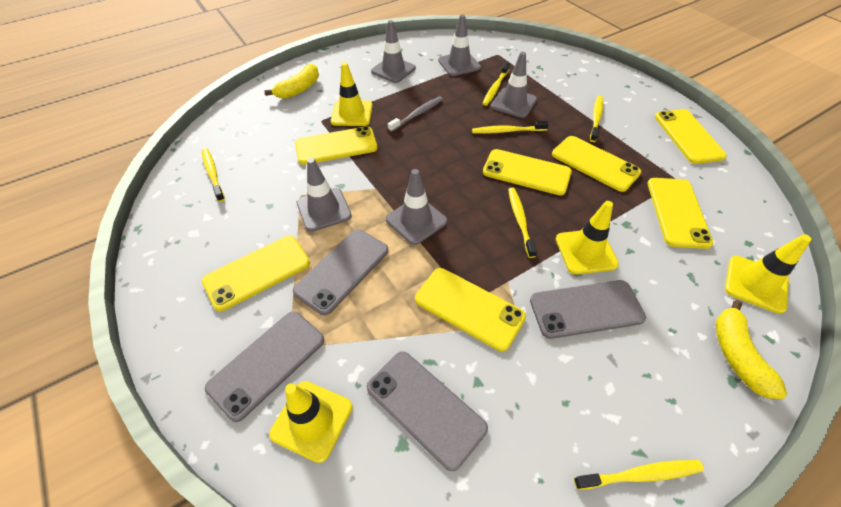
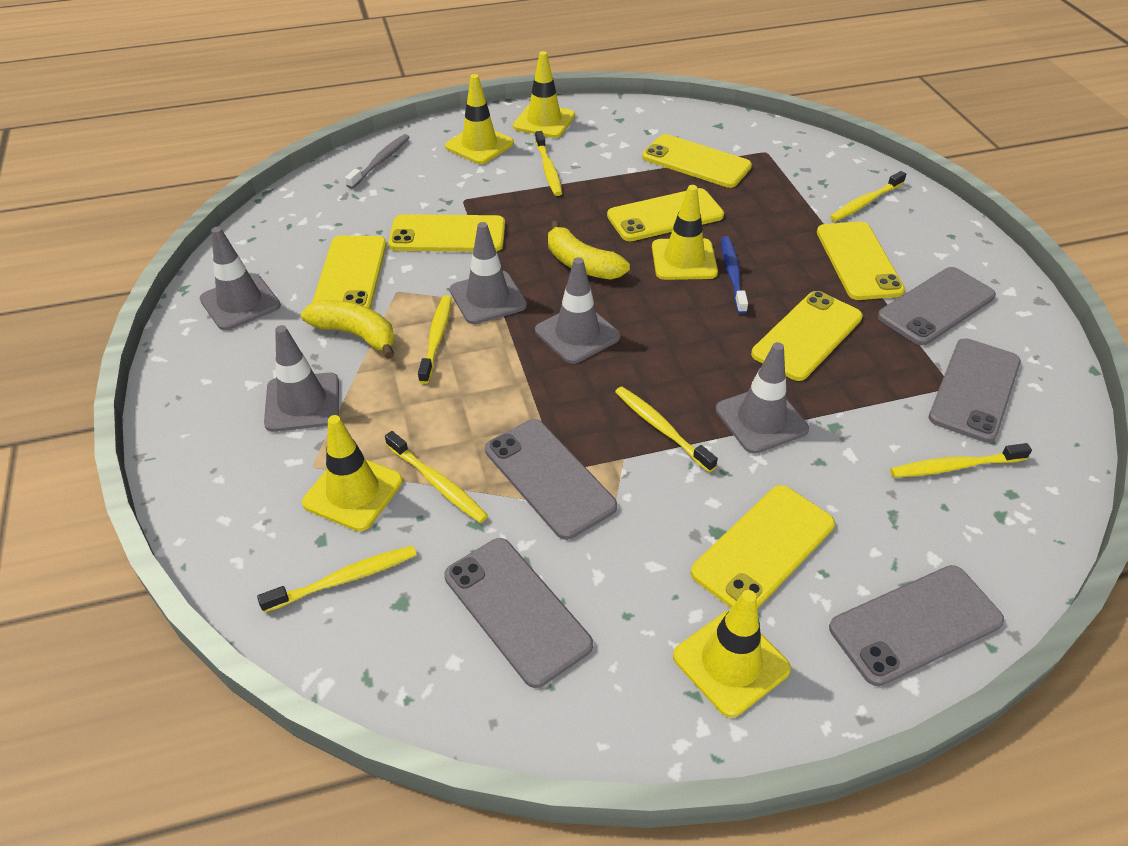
blue toothbrush: 0 -> 1
grey phone: 4 -> 5
yellow toothbrush: 6 -> 7
yellow traffic cone: 4 -> 5

